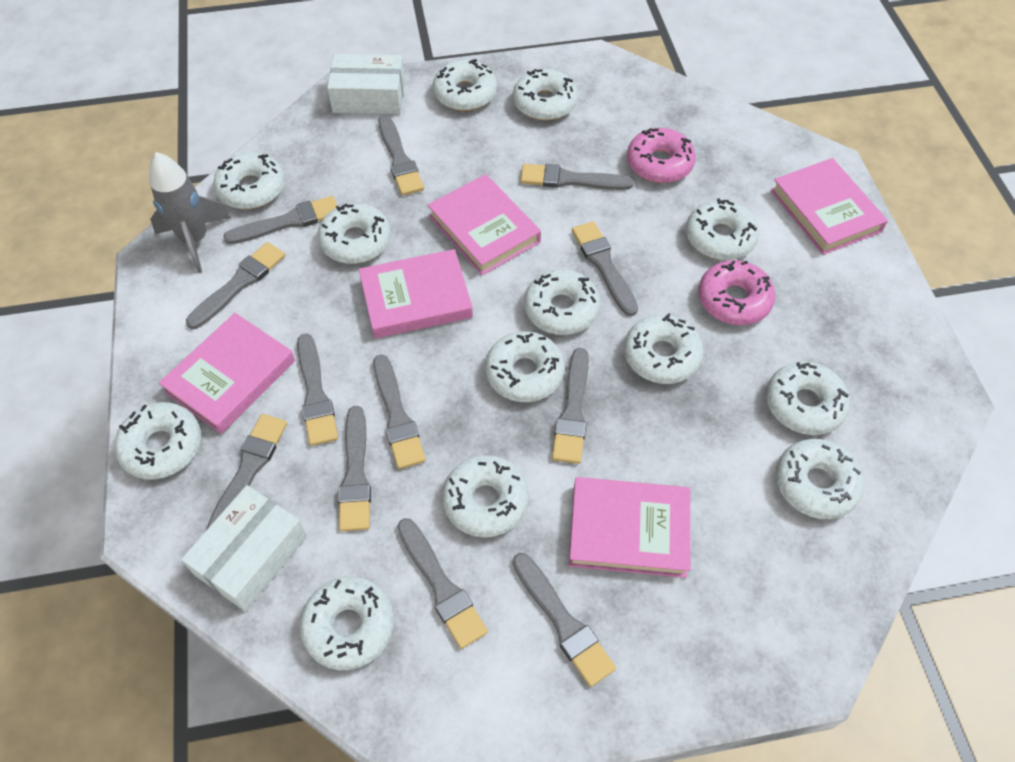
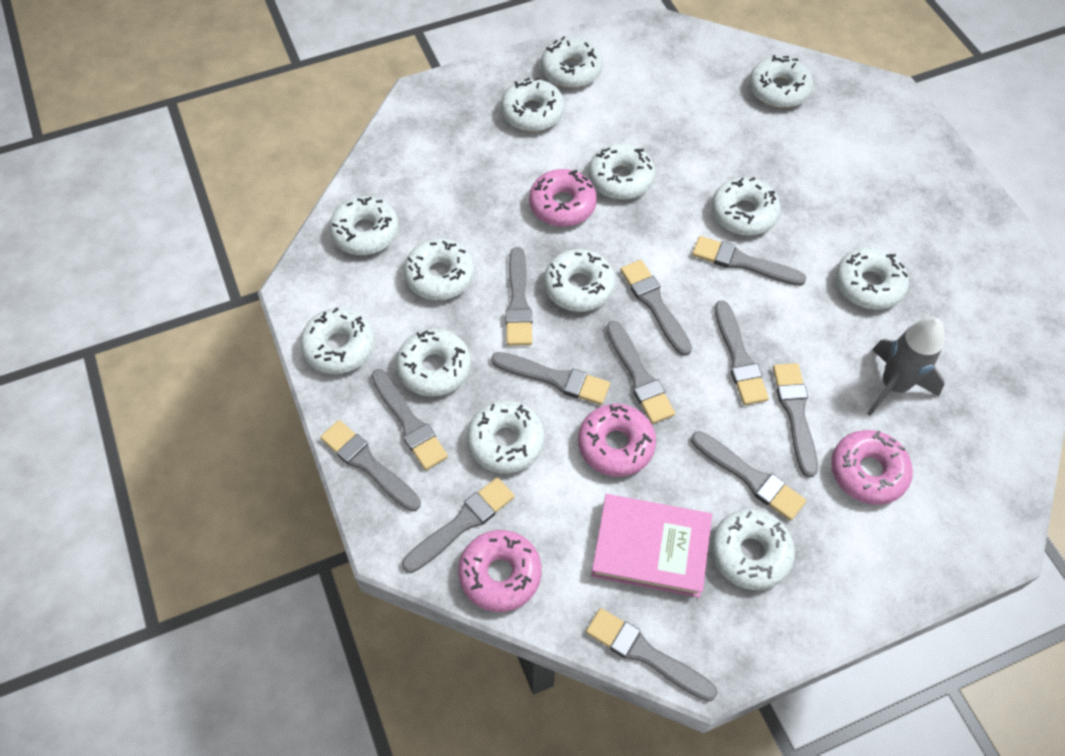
pink book: 5 -> 1
pink donut: 2 -> 4
white box: 2 -> 0

